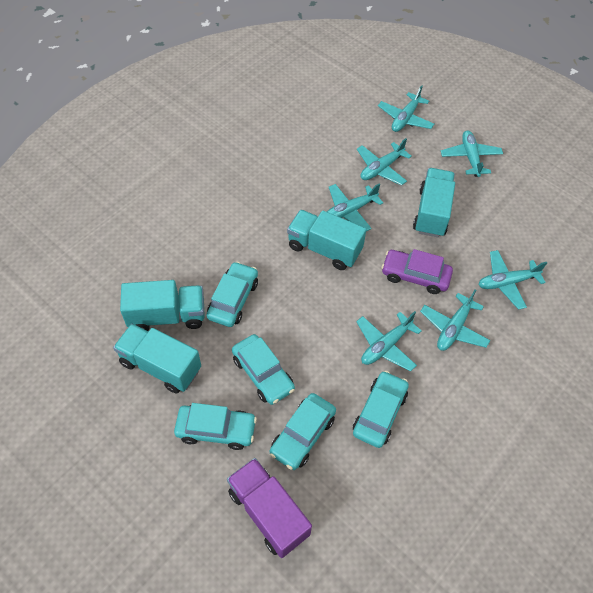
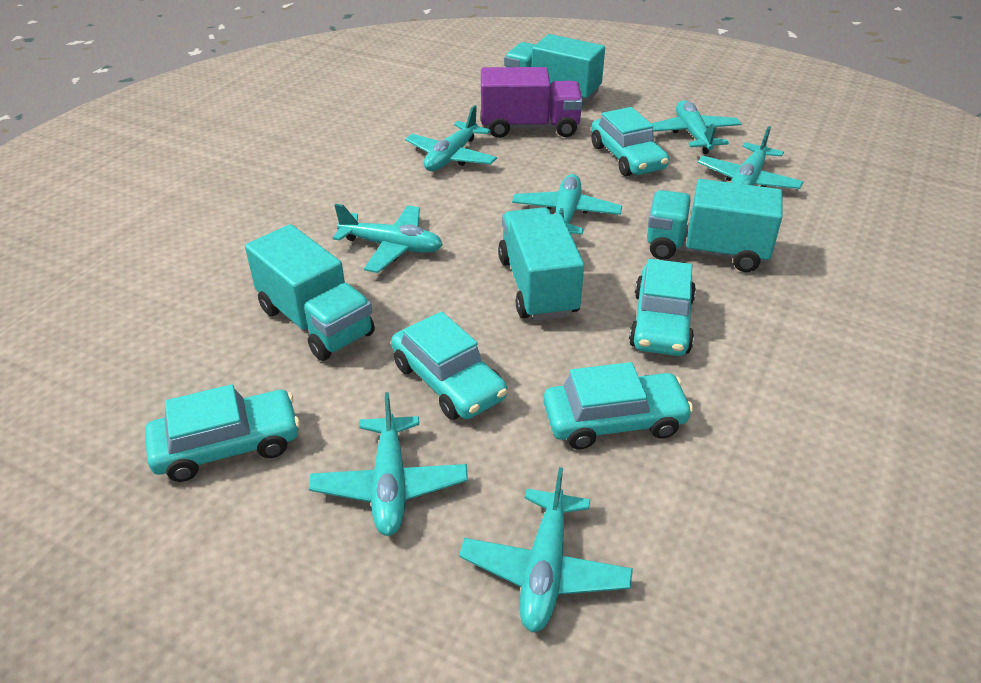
purple car: 1 -> 0

